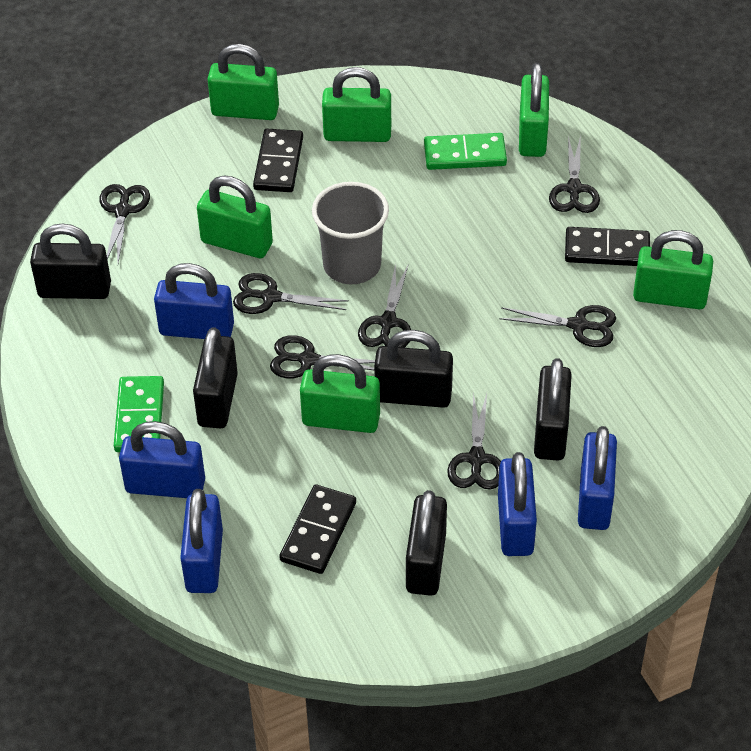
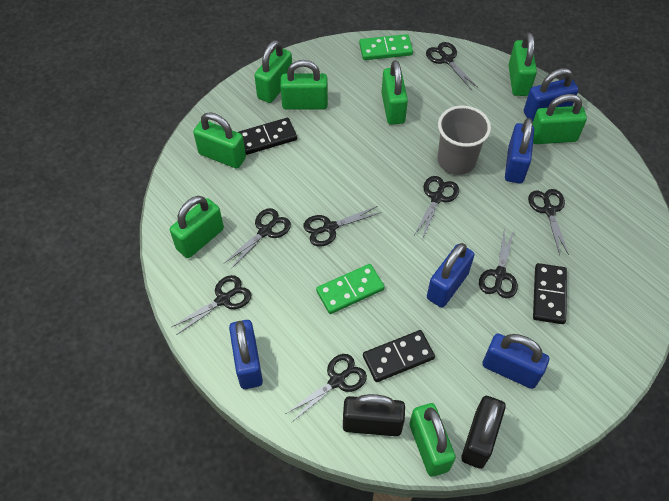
black padlock: 5 -> 2
black scissors: 7 -> 8
green padlock: 6 -> 8

